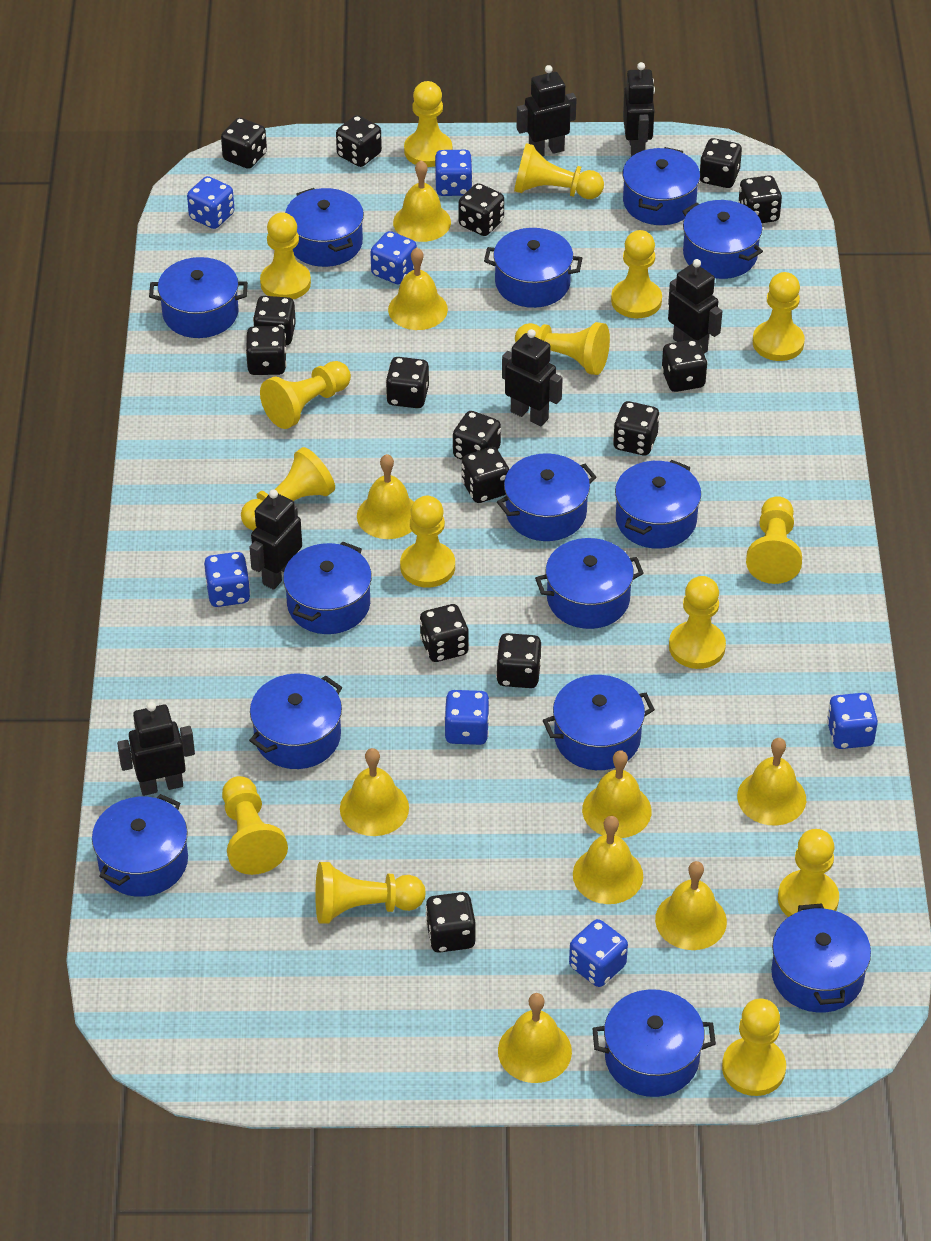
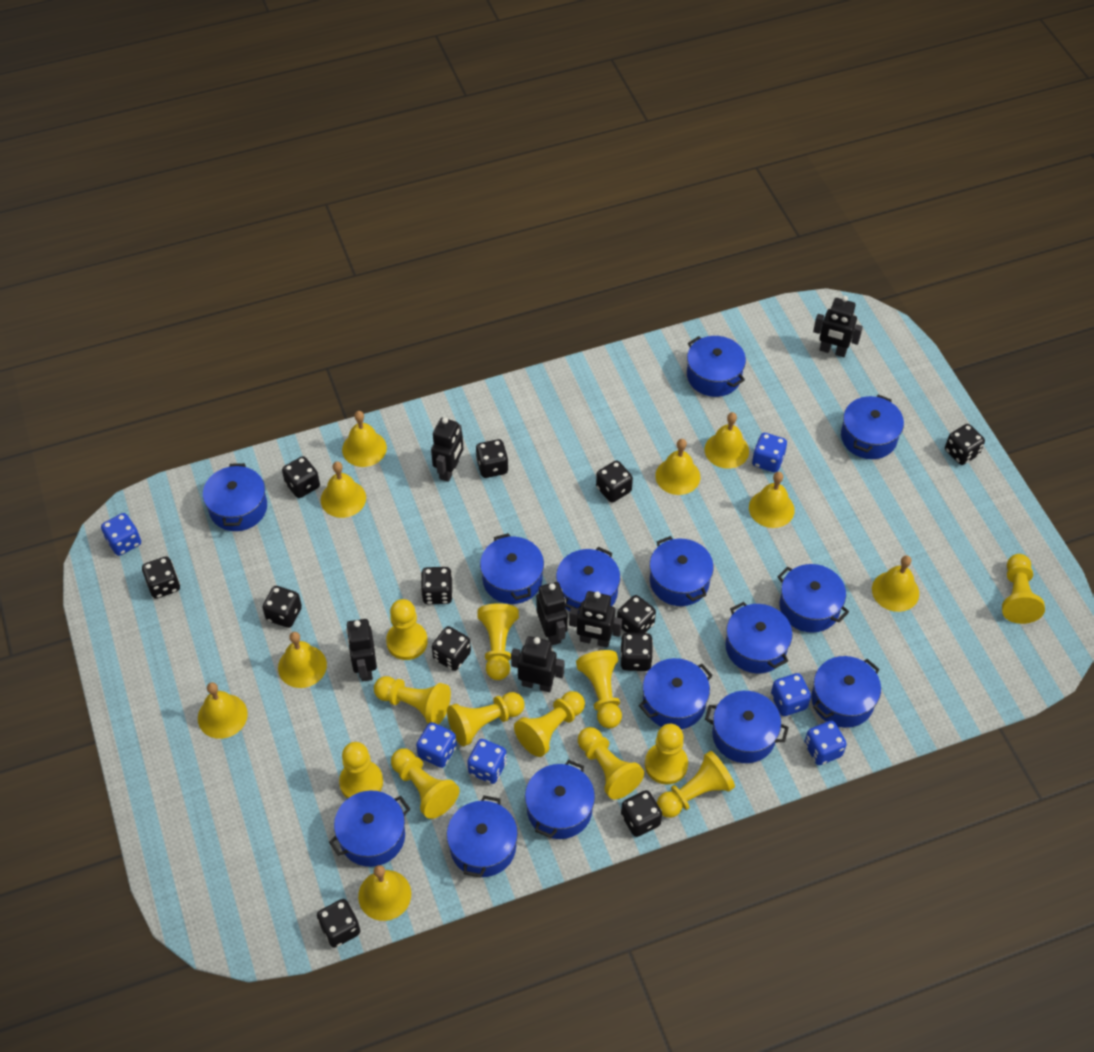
black dice: 15 -> 12
blue dice: 7 -> 6
yellow pawn: 15 -> 12

